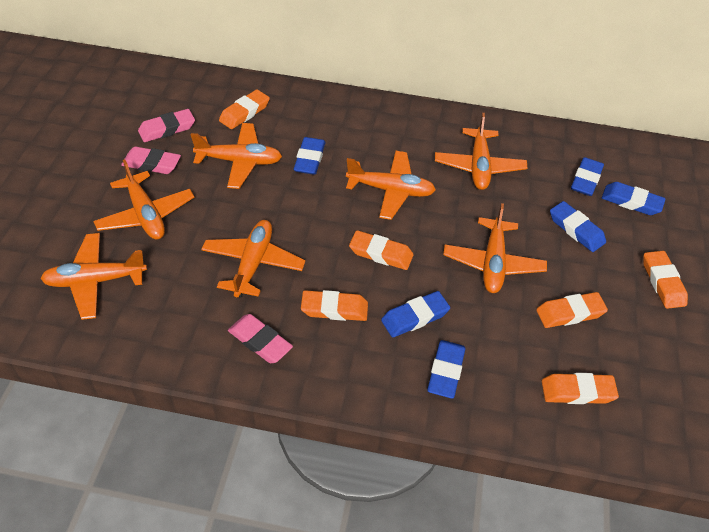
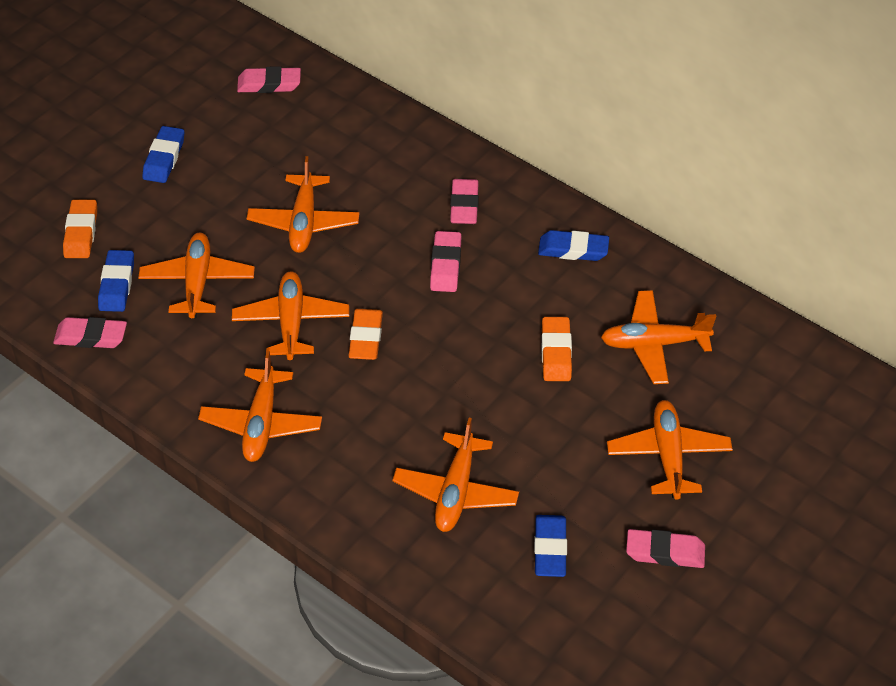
blue eraser: 6 -> 4
orange eraser: 6 -> 3
pink eraser: 3 -> 5

